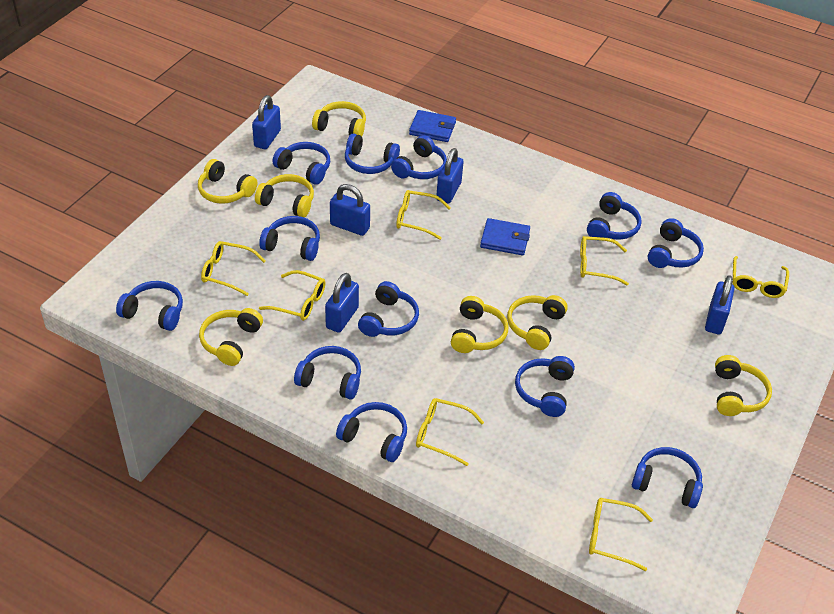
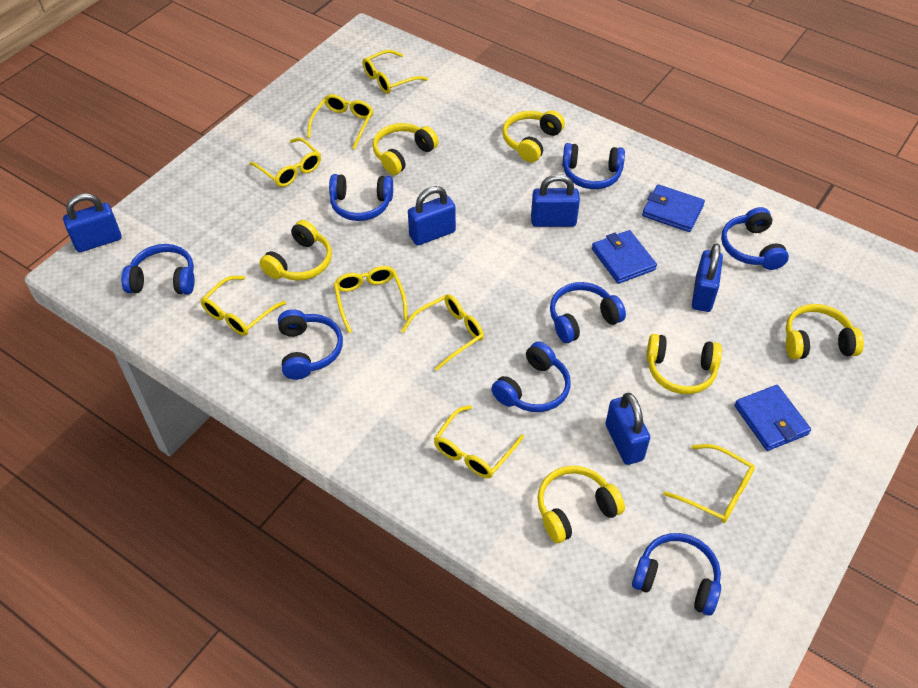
blue headphones: 12 -> 8
blue wallet: 2 -> 3
yellow glasses: 7 -> 8
yellow headphones: 7 -> 6

